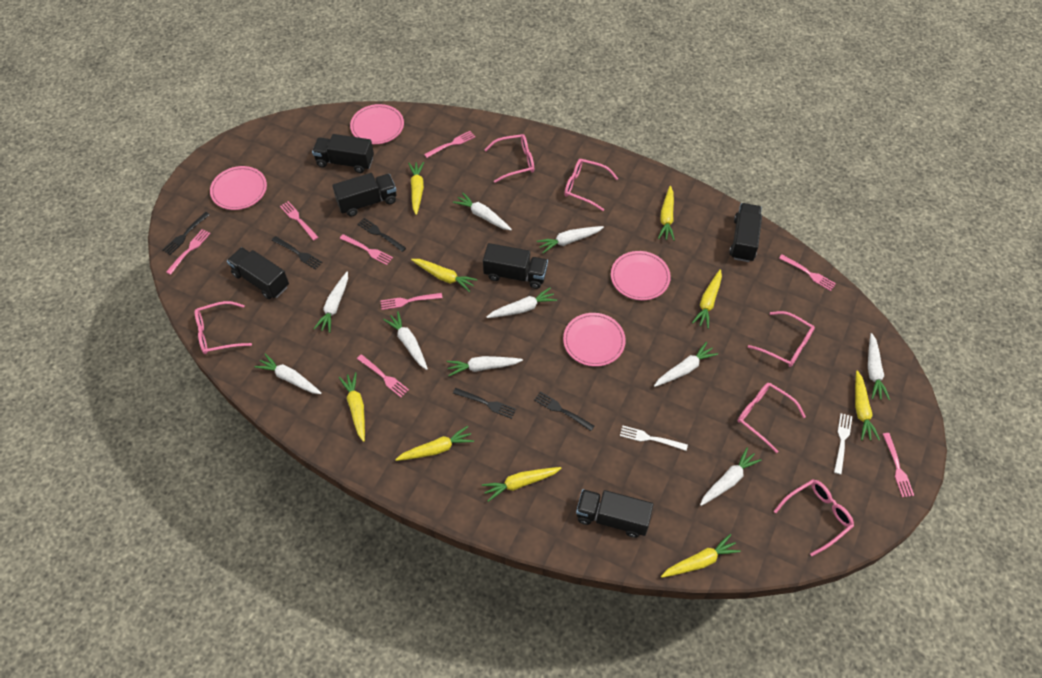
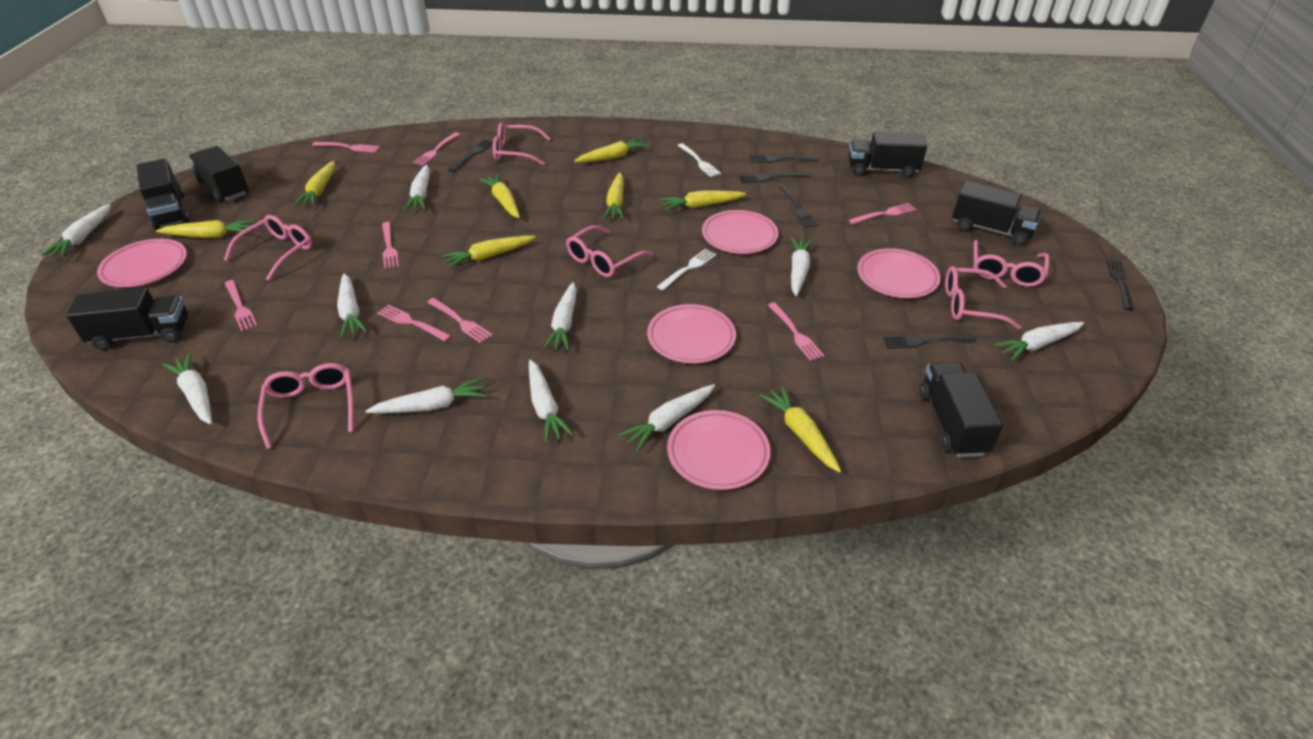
black fork: 5 -> 6
pink plate: 4 -> 5
yellow carrot: 9 -> 8

